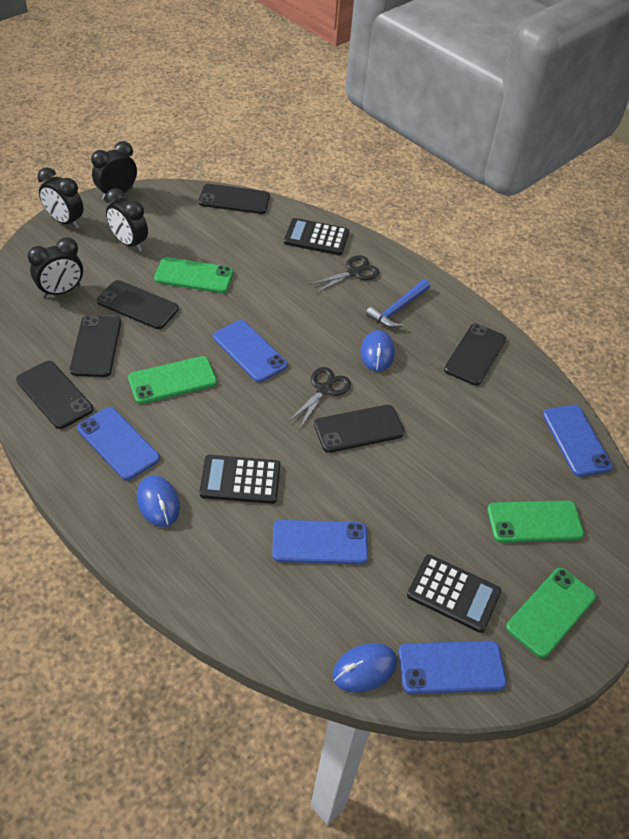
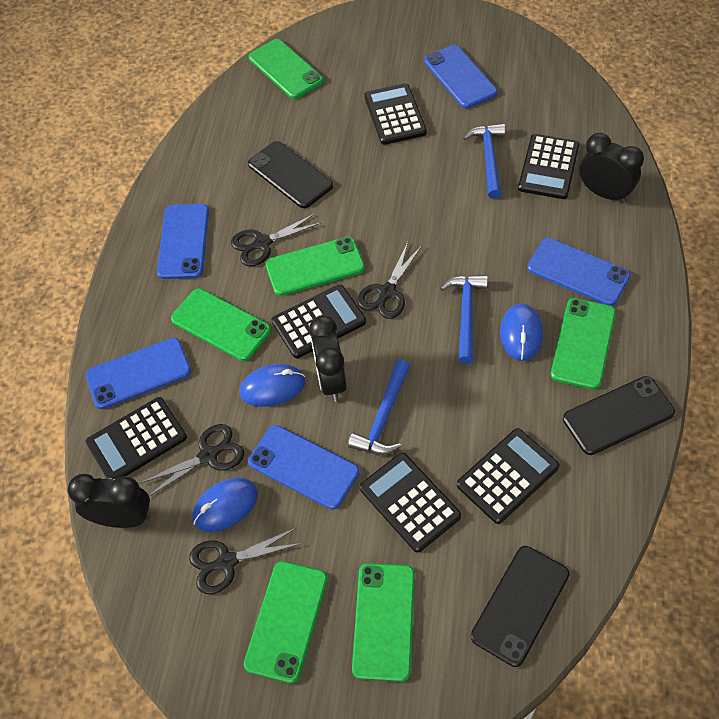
black calculator: 3 -> 6
black clock: 4 -> 3
black phone: 6 -> 3
black scissors: 2 -> 4
blue hammer: 1 -> 3
green phone: 4 -> 6

